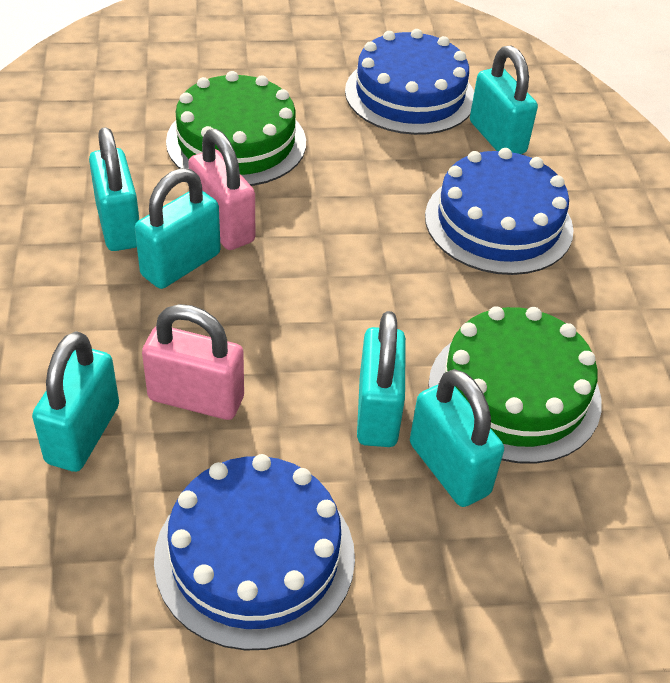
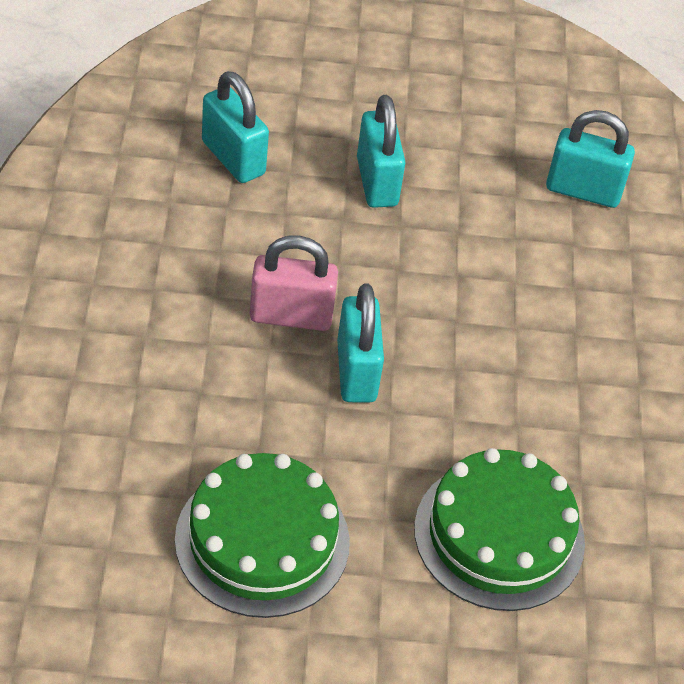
blue cake: 3 -> 0
pink padlock: 2 -> 1
turquoise padlock: 6 -> 4

